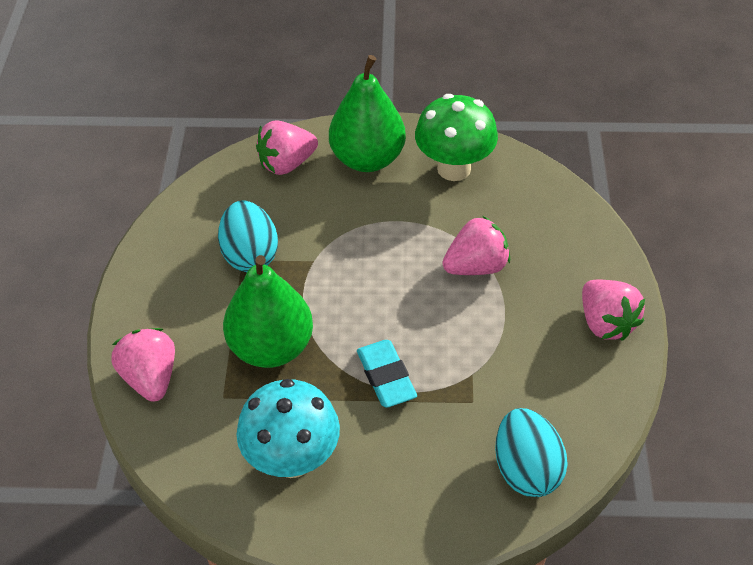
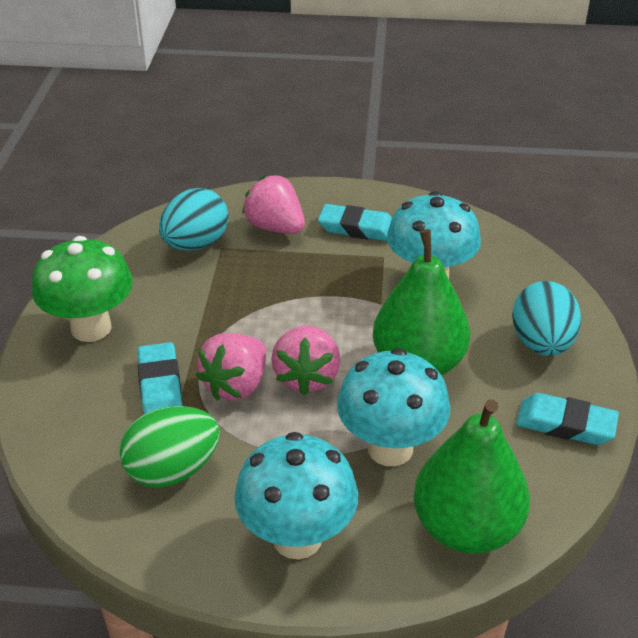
green egg: 0 -> 1
pink strawberry: 4 -> 3
turquoise eraser: 1 -> 3
turquoise mushroom: 1 -> 3

